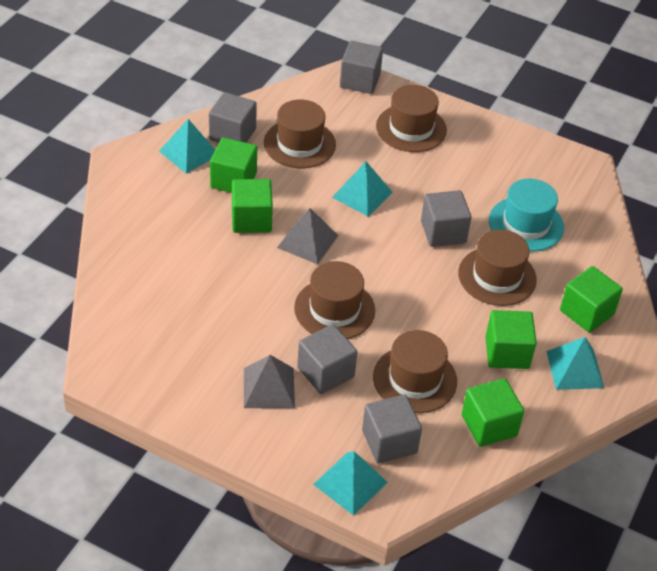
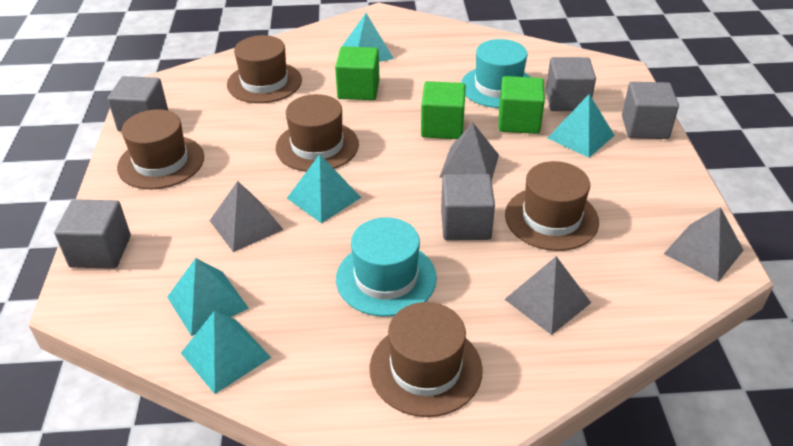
green cube: 5 -> 3
grey pyramid: 2 -> 4
turquoise hat: 1 -> 2
turquoise pyramid: 4 -> 5

